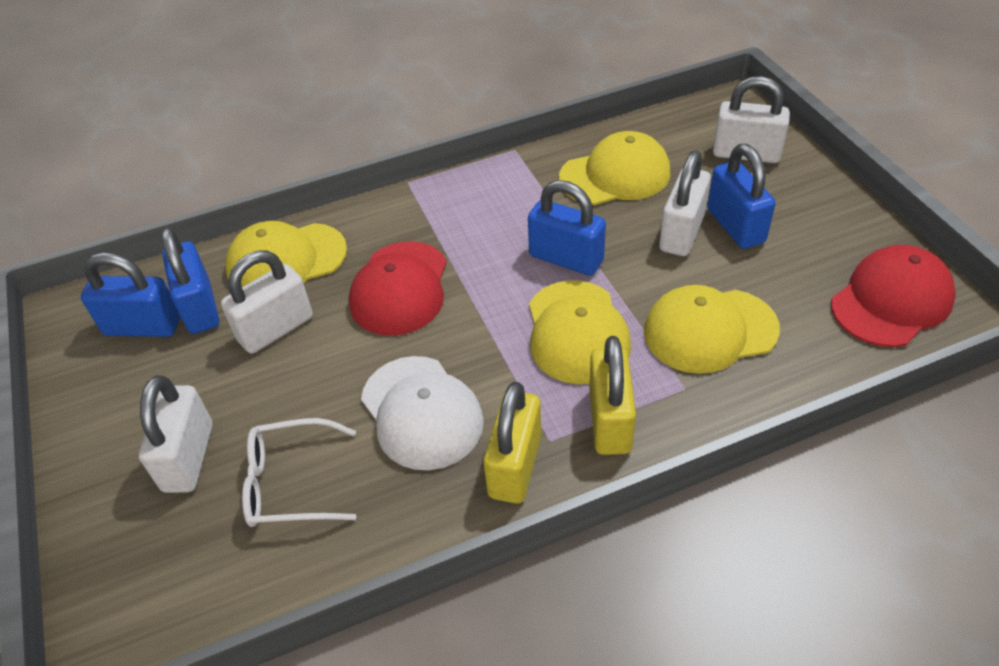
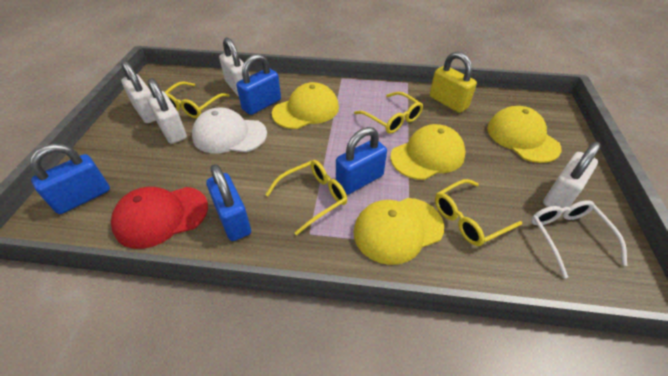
red cap: 2 -> 1
yellow glasses: 0 -> 4
yellow padlock: 2 -> 1

